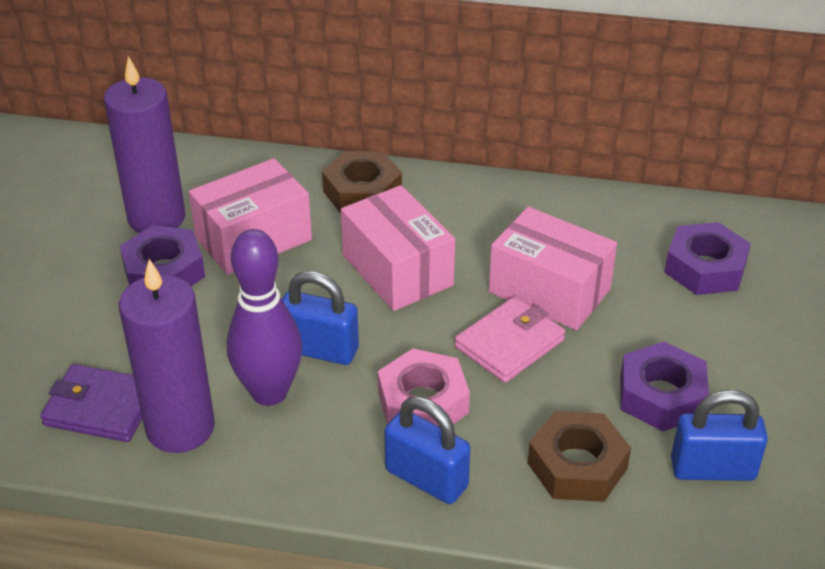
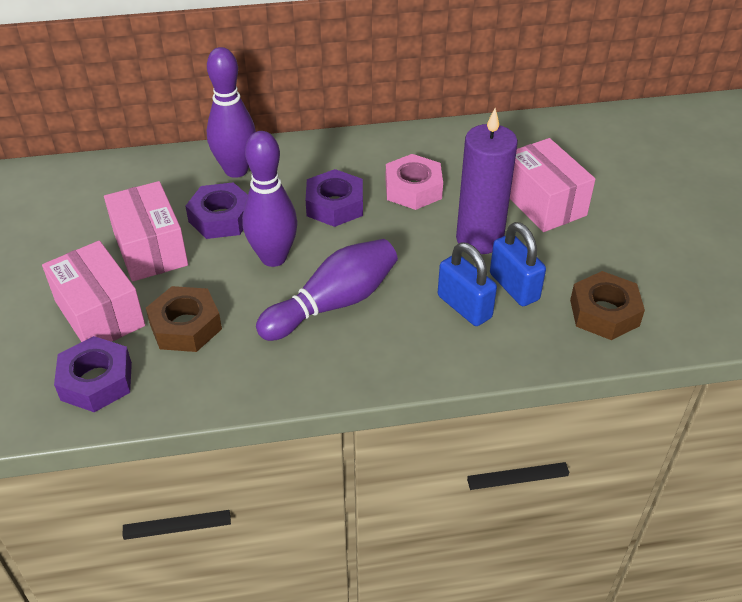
blue padlock: 3 -> 2
pink wallet: 1 -> 0
purple bowling pin: 1 -> 3
purple candle: 2 -> 1
purple wallet: 1 -> 0

